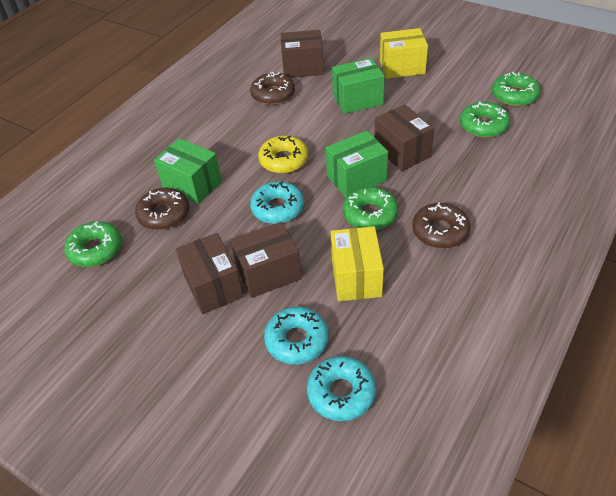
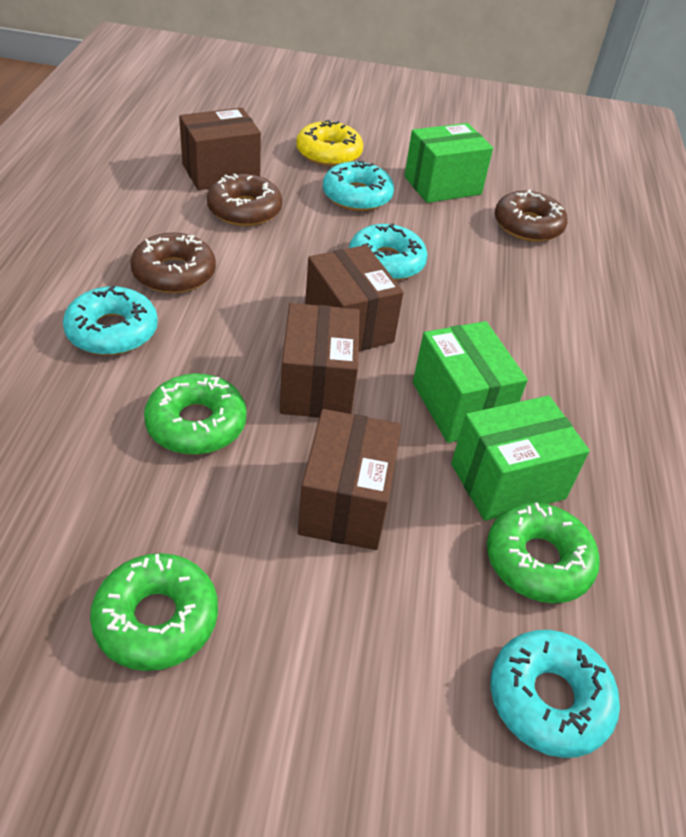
green donut: 4 -> 3
turquoise donut: 3 -> 4
yellow box: 2 -> 0

